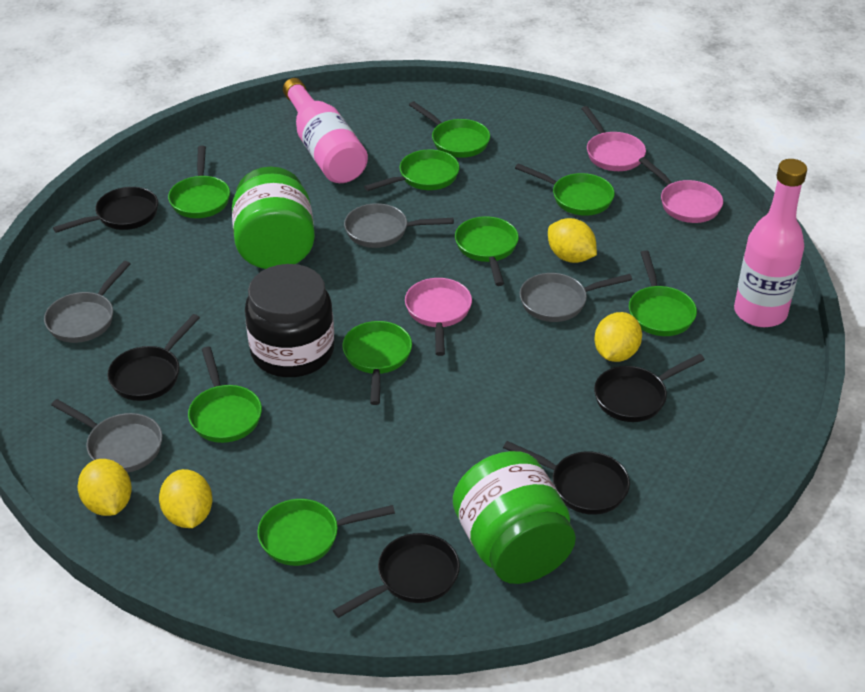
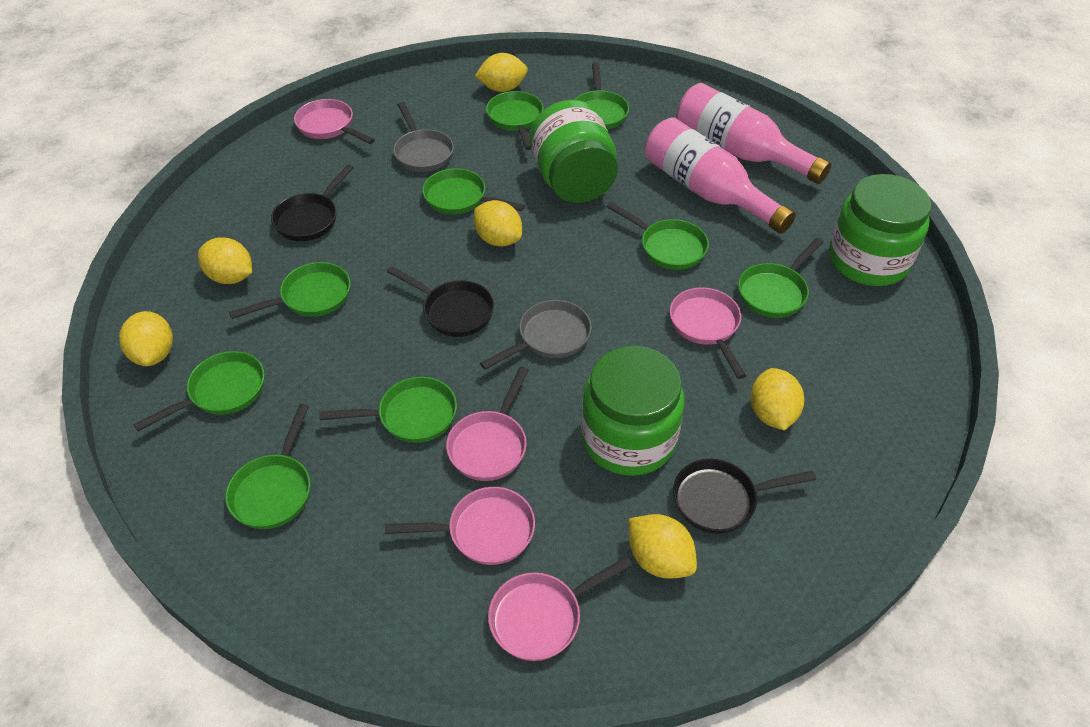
black jar: 1 -> 0
black pan: 5 -> 3
green jar: 2 -> 3
grey pan: 4 -> 2
pink pan: 3 -> 5
yellow lemon: 4 -> 6

